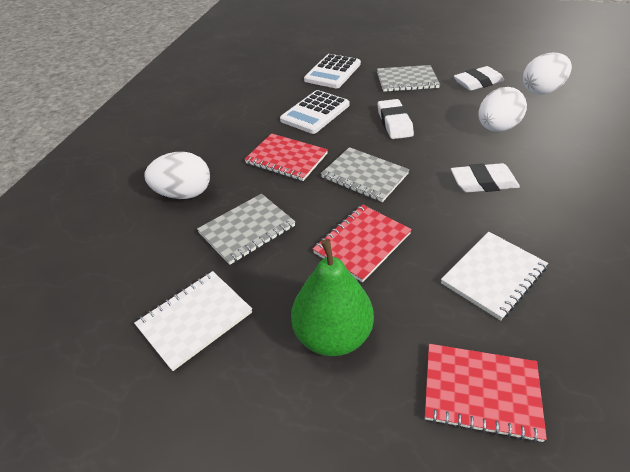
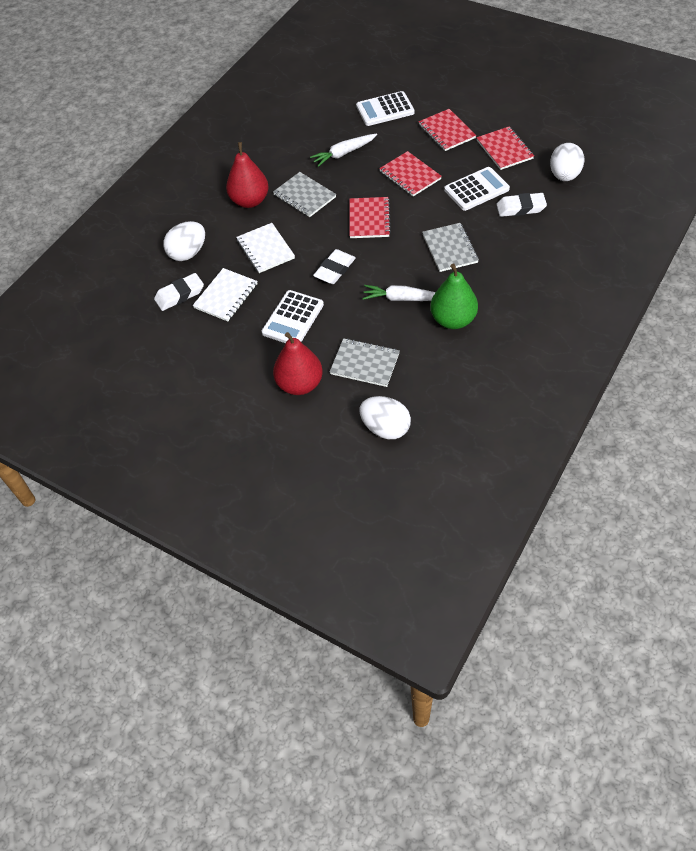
red notebook: 3 -> 4
red pear: 0 -> 2
white calculator: 2 -> 3
white carrot: 0 -> 2

